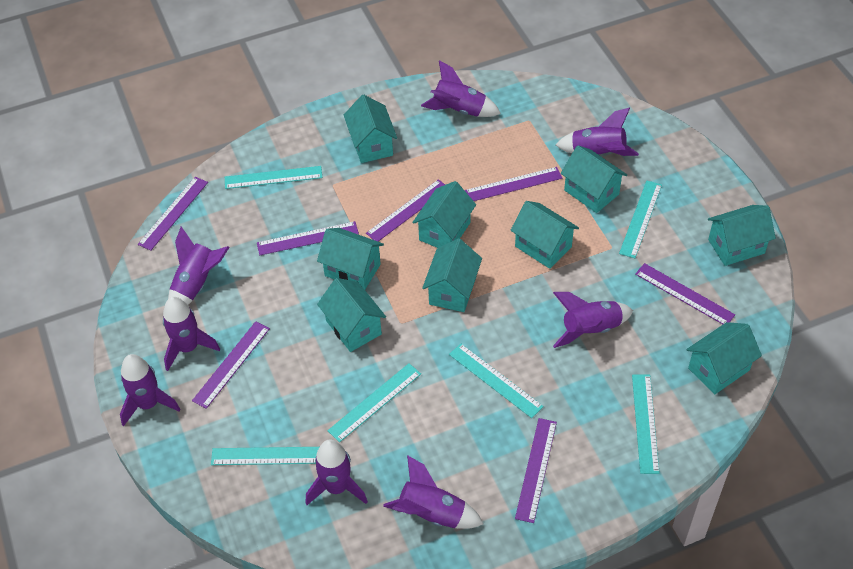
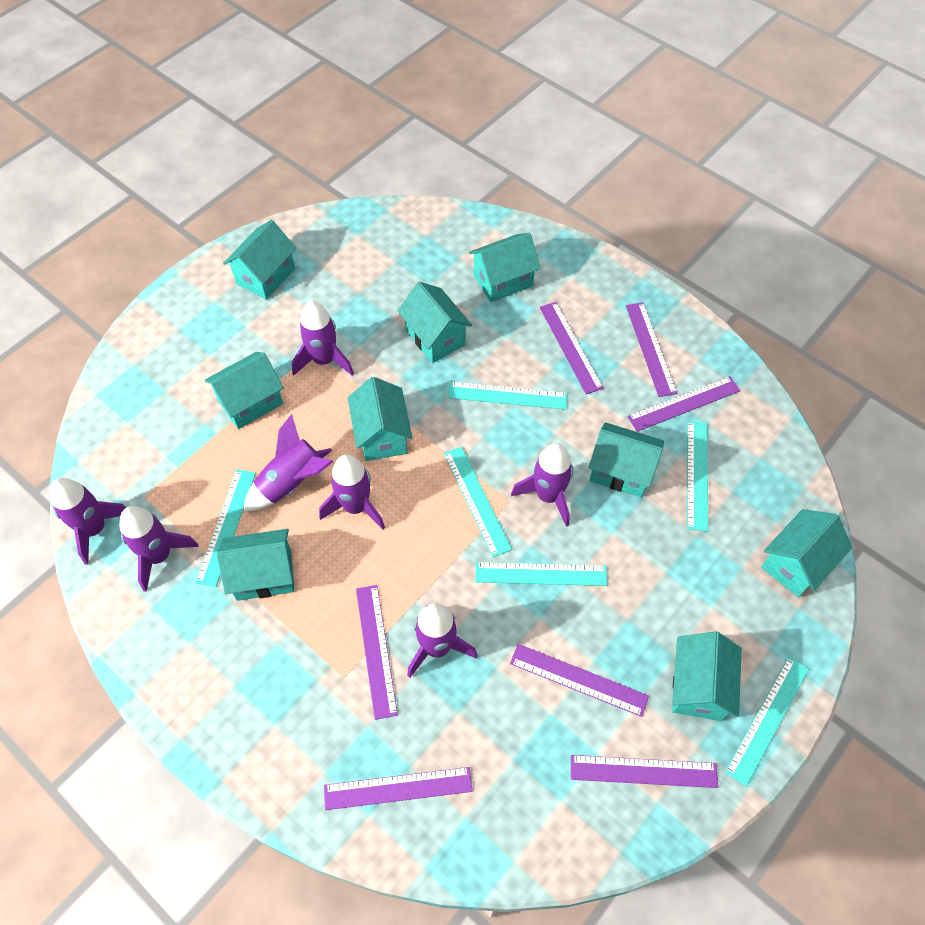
purple rocket: 8 -> 7

